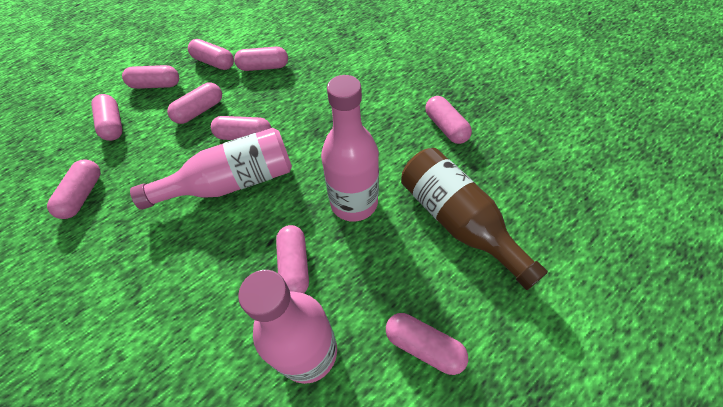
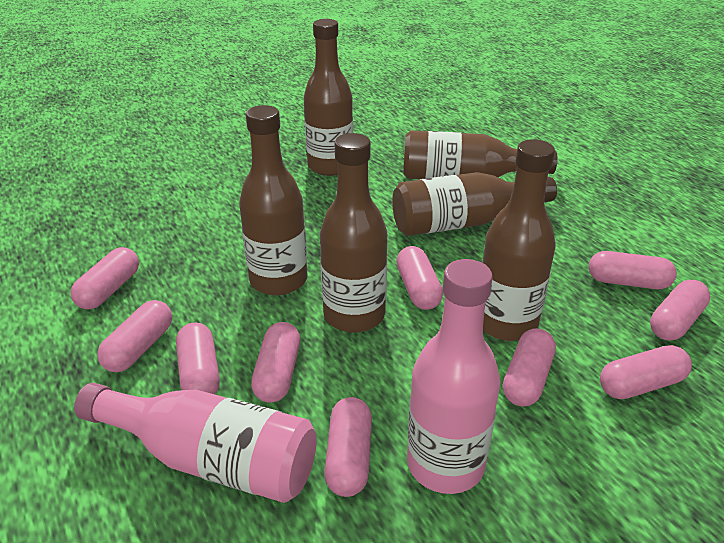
brown bottle: 1 -> 6
pink bottle: 3 -> 2

